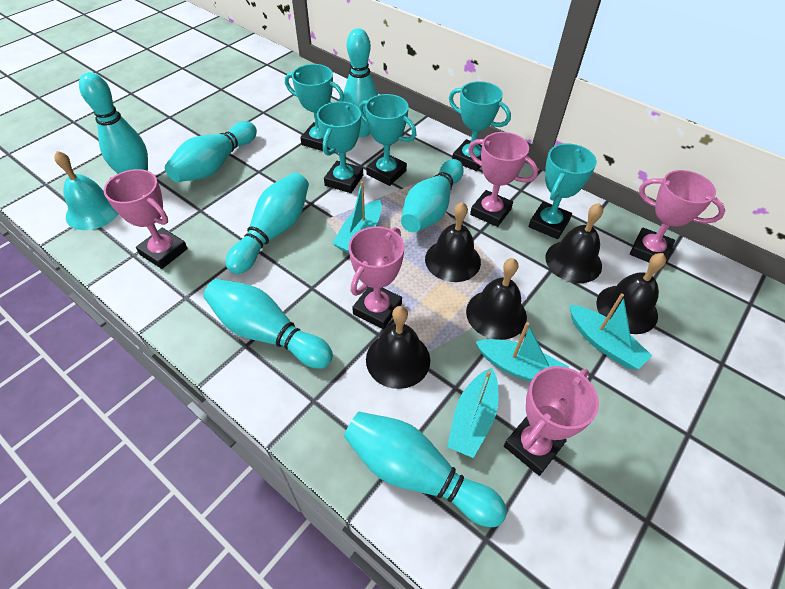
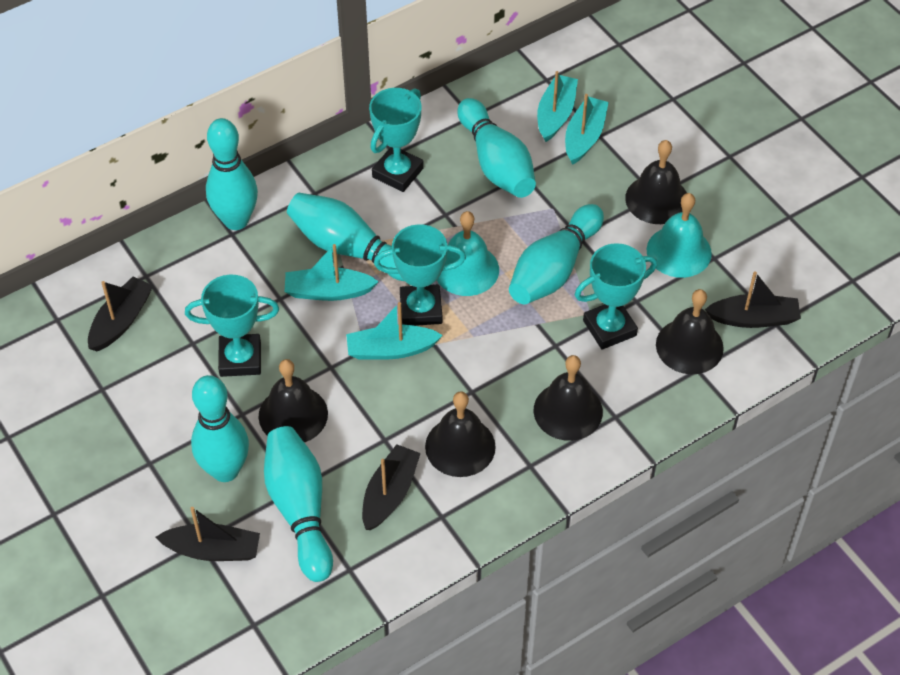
black boat: 0 -> 4
pink trophy: 5 -> 0
turquoise bell: 1 -> 2
turquoise bowling pin: 7 -> 6
turquoise trophy: 5 -> 4

